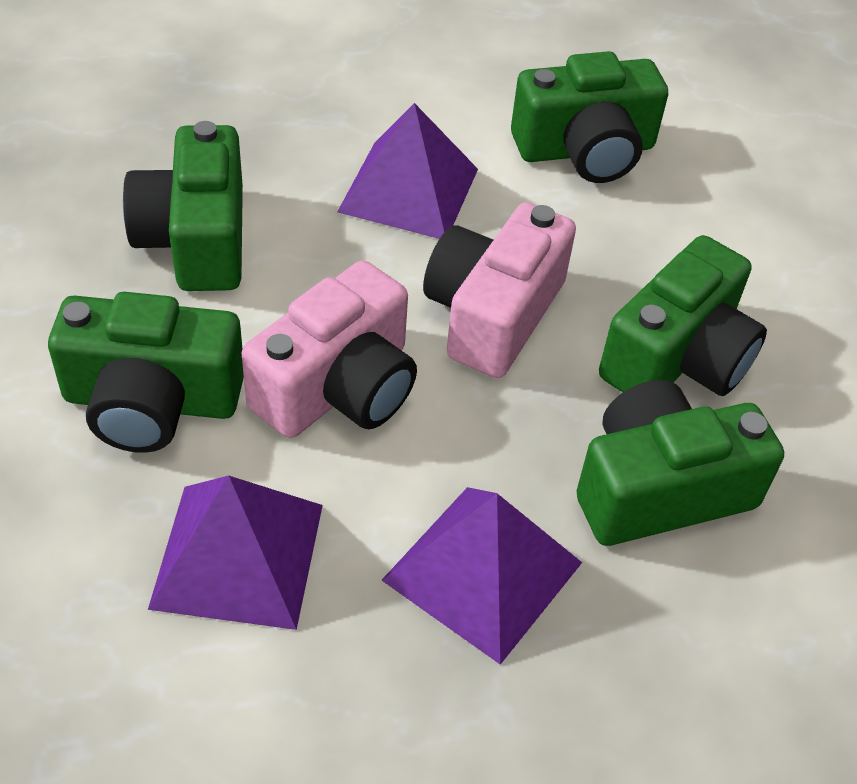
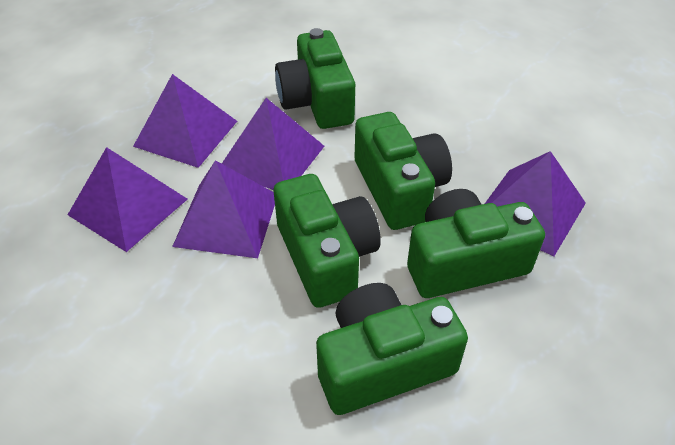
pink camera: 2 -> 0
purple pyramid: 3 -> 5

